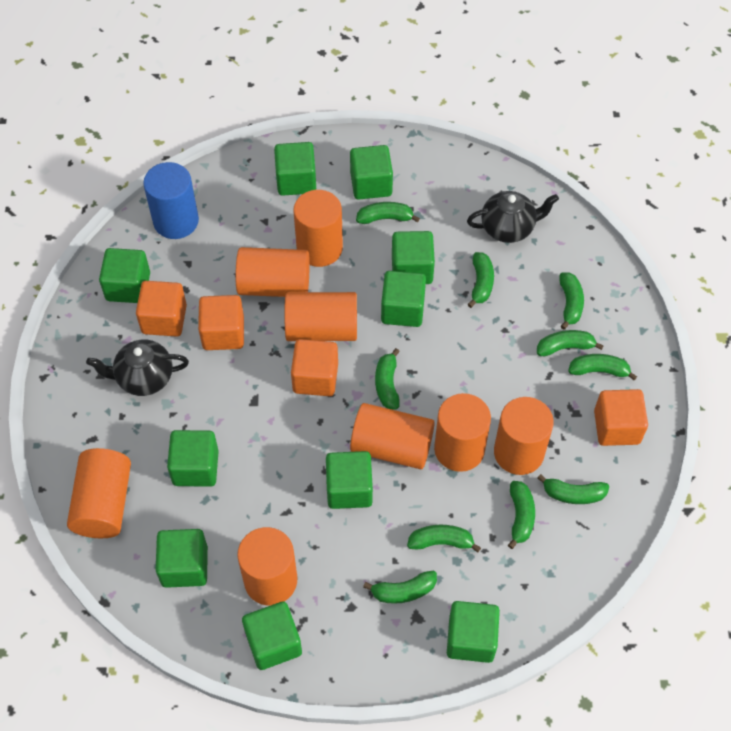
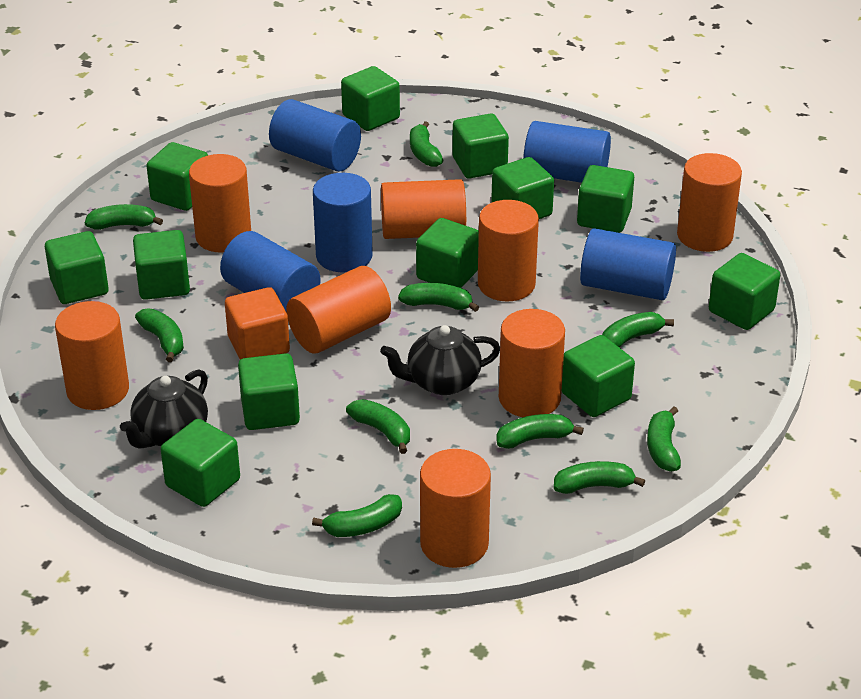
blue cylinder: 1 -> 5
green cube: 10 -> 12
orange cube: 4 -> 1

